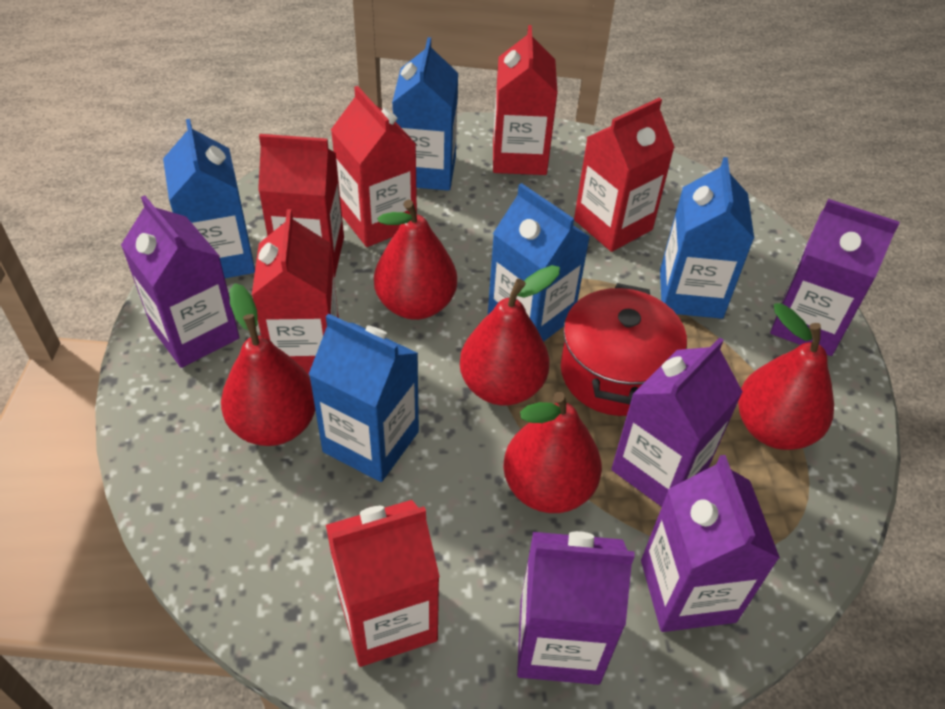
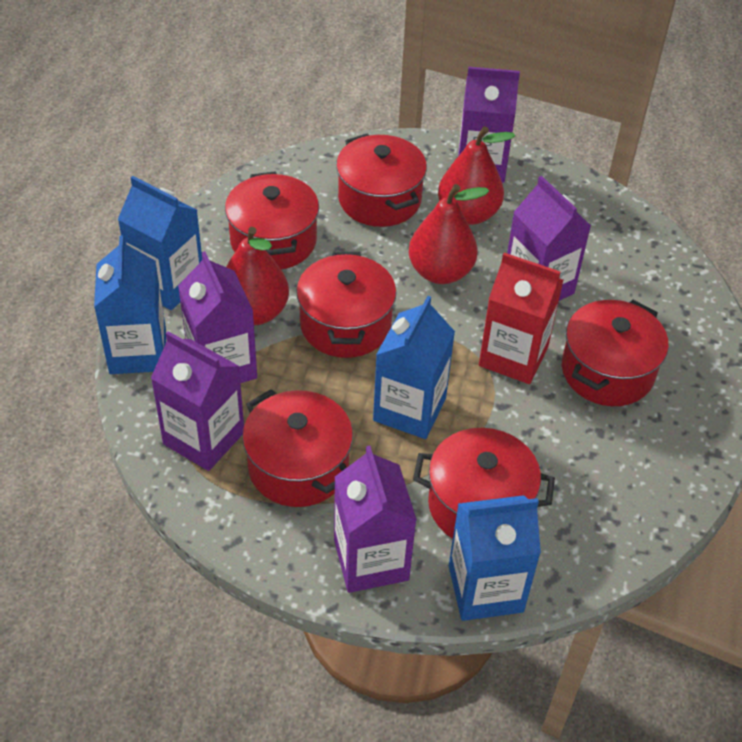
blue carton: 5 -> 4
red carton: 6 -> 1
red pear: 5 -> 3
red pot: 1 -> 6

